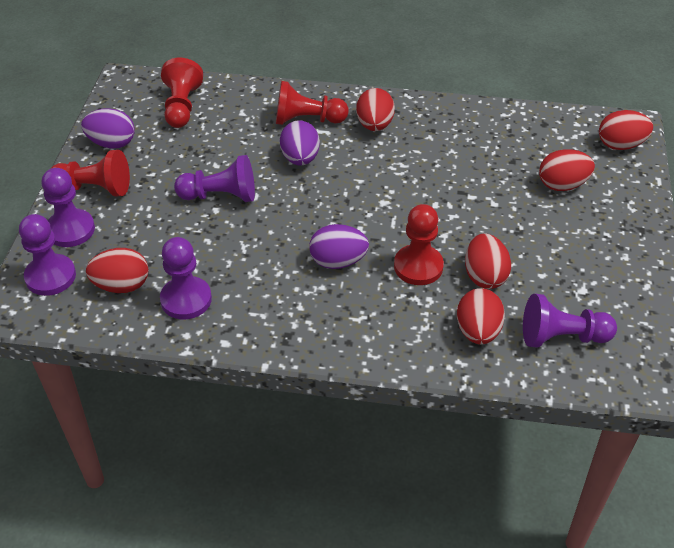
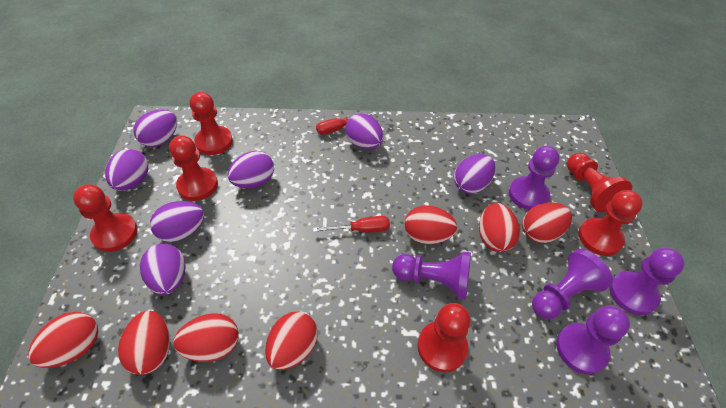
purple egg: 3 -> 7
red egg: 6 -> 7
red pawn: 4 -> 6
red screwdriver: 0 -> 2

